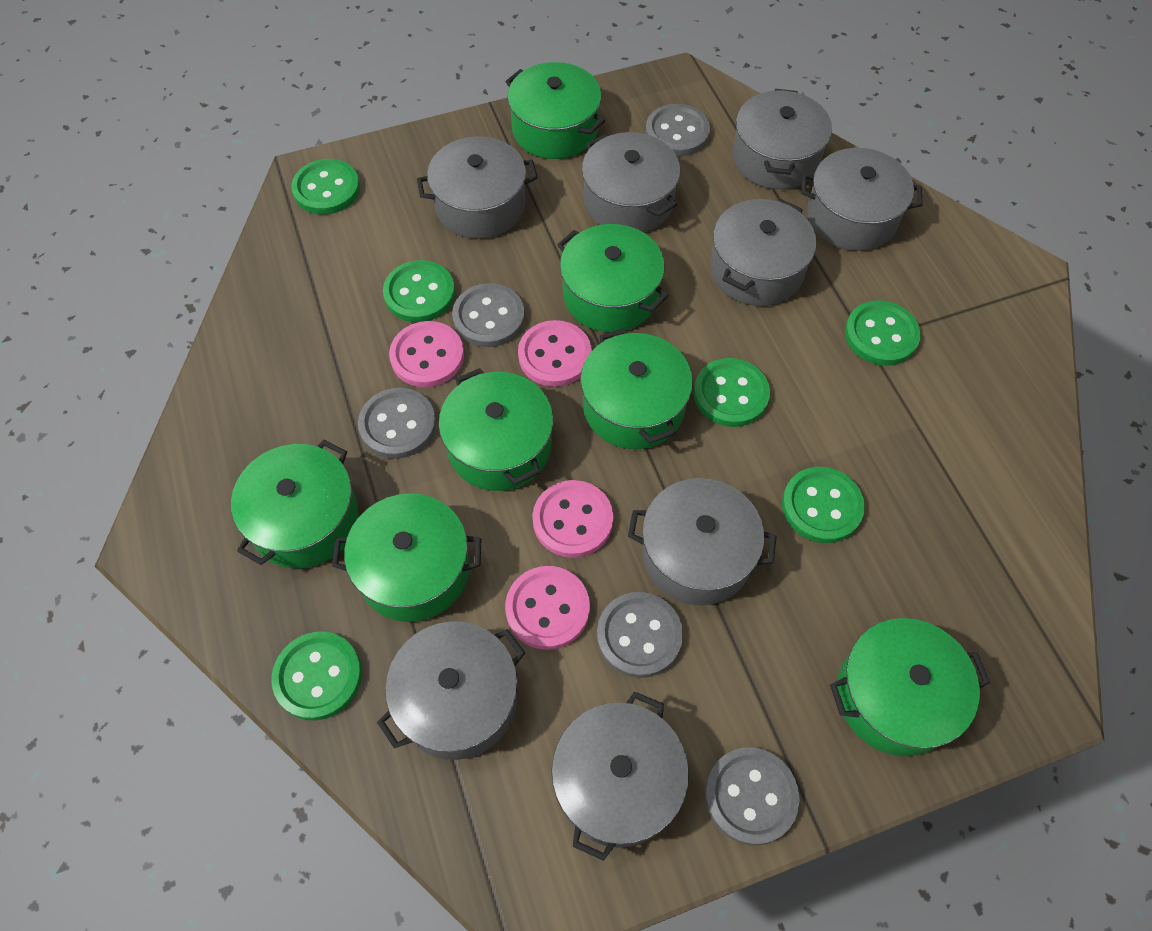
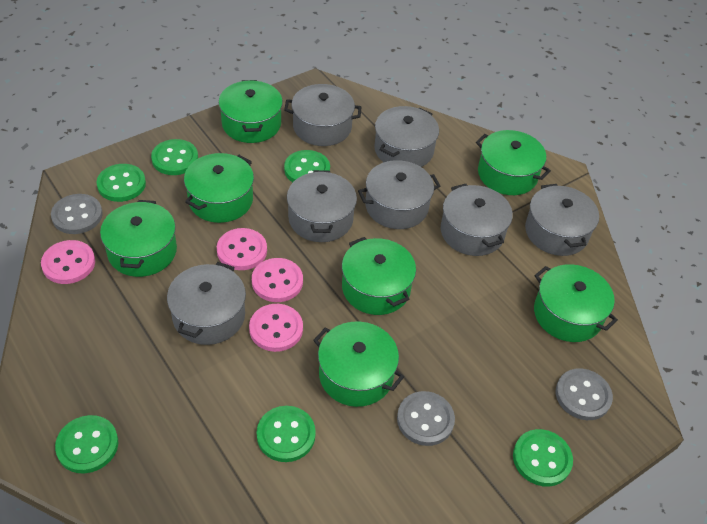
grey button: 5 -> 3
grey pot: 8 -> 7

